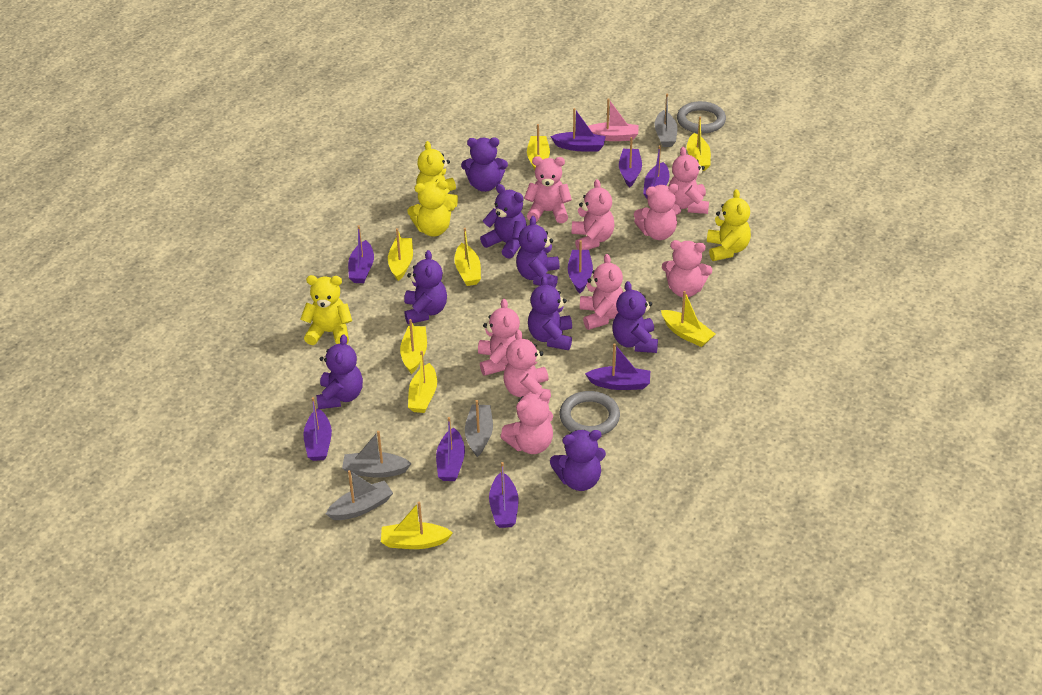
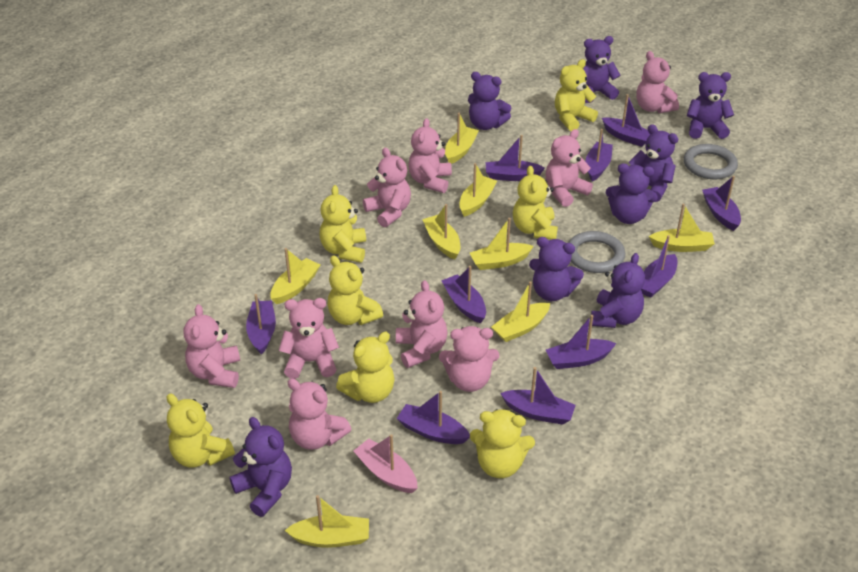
grey boat: 4 -> 0
purple boat: 9 -> 10
yellow teddy bear: 4 -> 7

